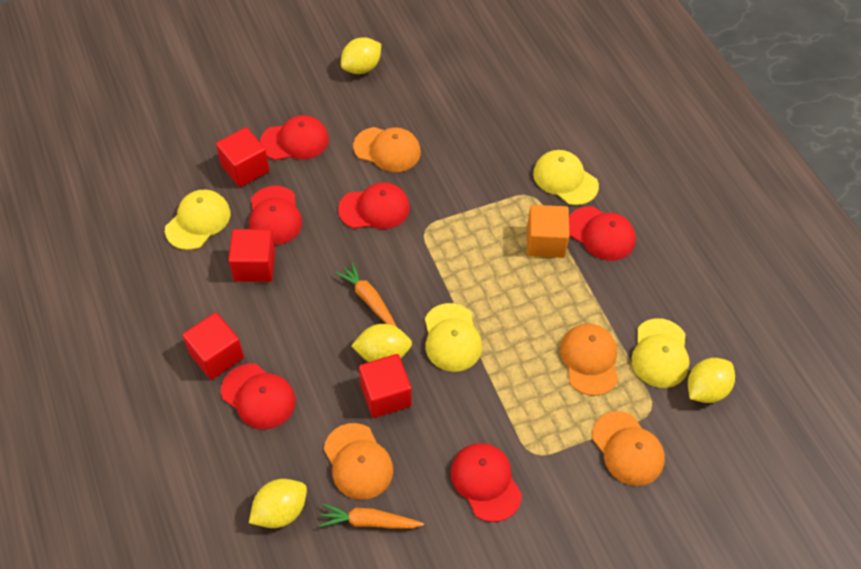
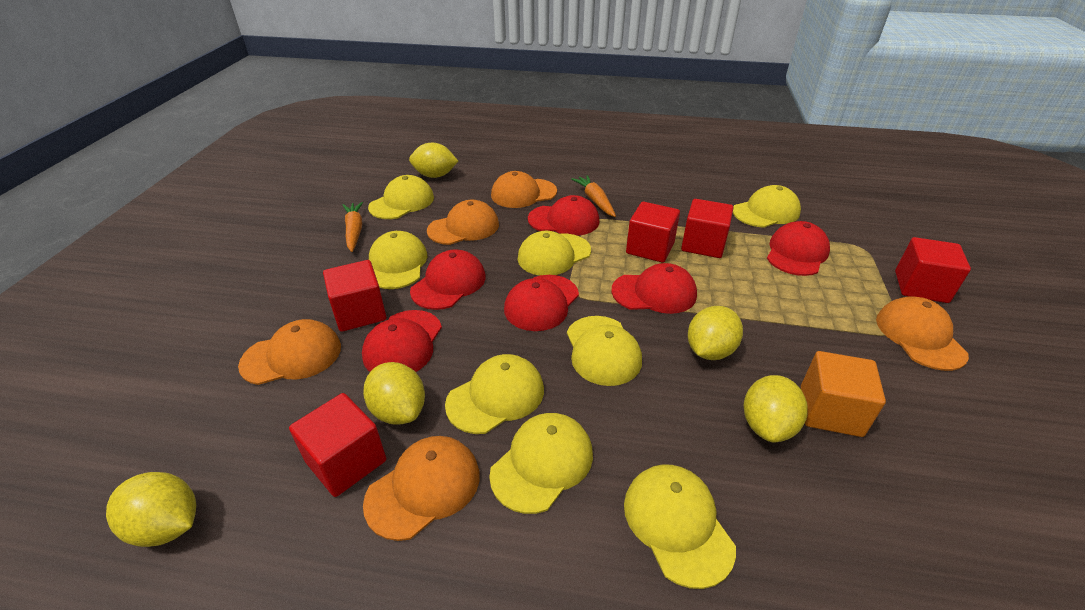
orange cap: 4 -> 5
red cube: 4 -> 5
yellow cap: 4 -> 8
yellow lemon: 4 -> 5

